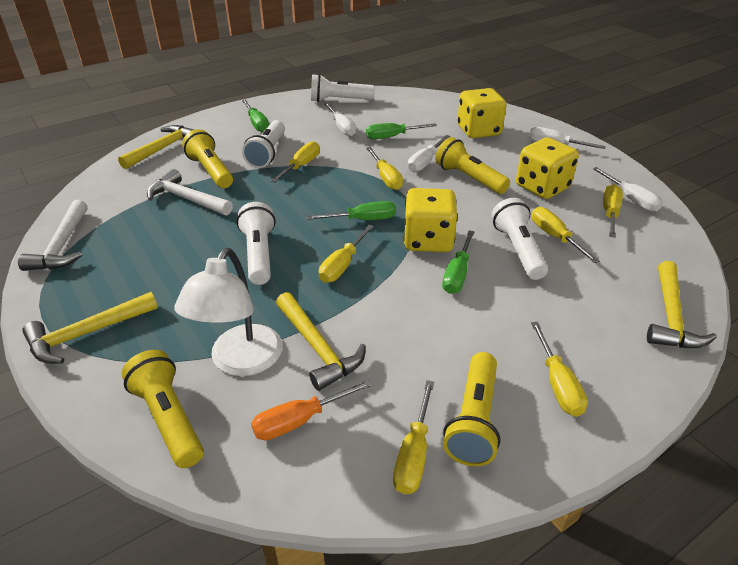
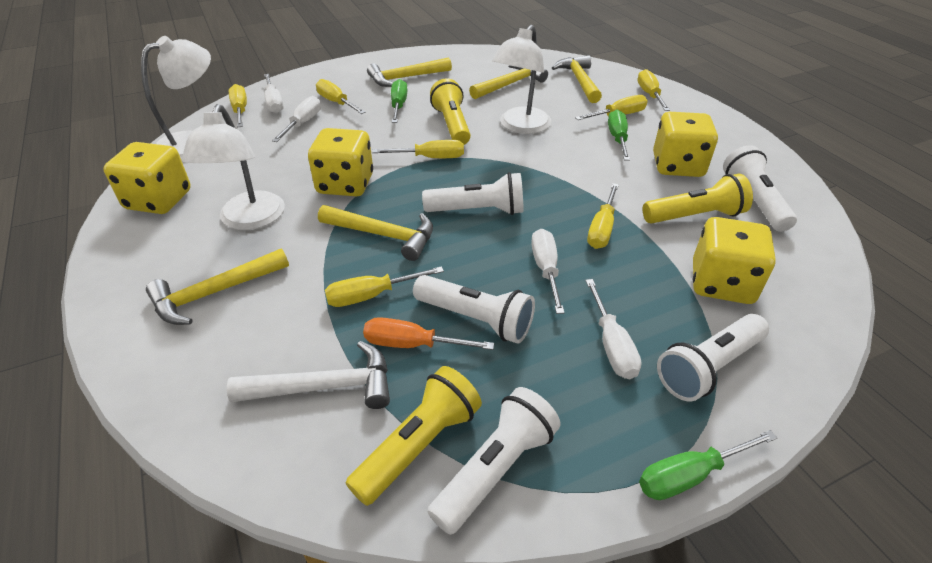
green screwdriver: 4 -> 3
white flashlight: 4 -> 5
white hammer: 2 -> 1
white lamp: 1 -> 3
yellow dice: 3 -> 4
yellow flashlight: 4 -> 3
yellow hammer: 4 -> 5

